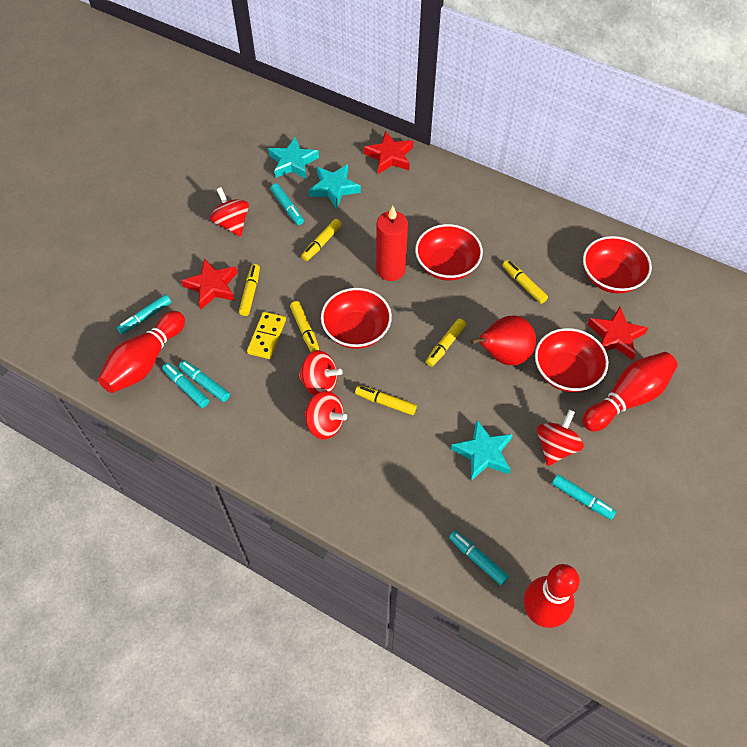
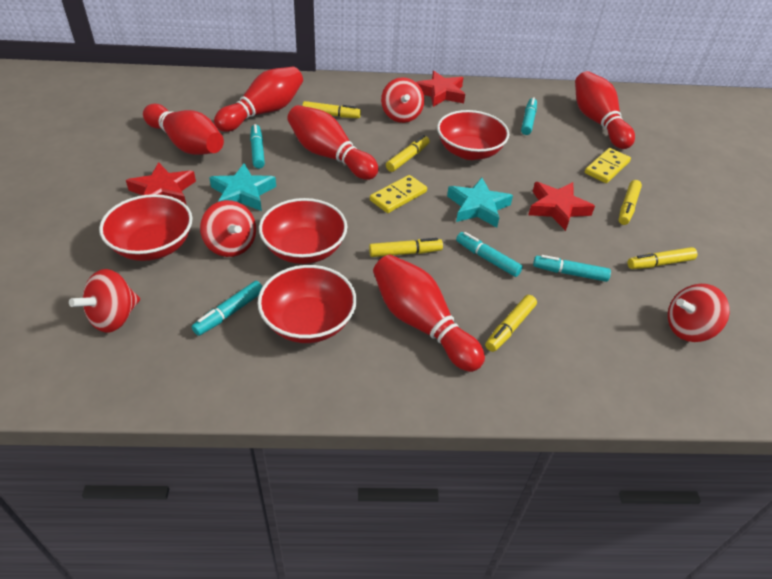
red bowling pin: 3 -> 5
red candle: 1 -> 0
red pear: 1 -> 0
turquoise marker: 6 -> 5
turquoise star: 3 -> 2
yellow domino: 1 -> 2

